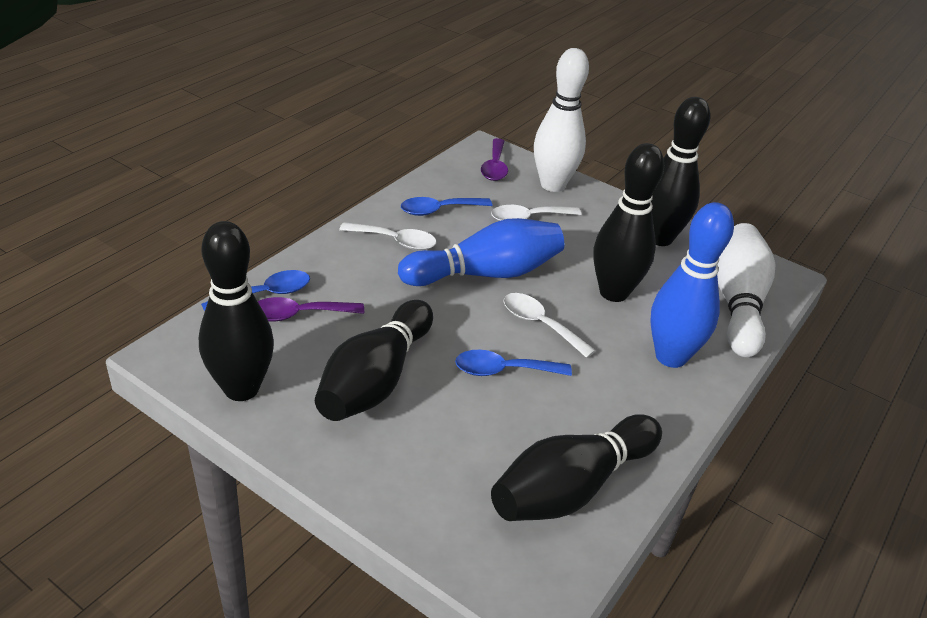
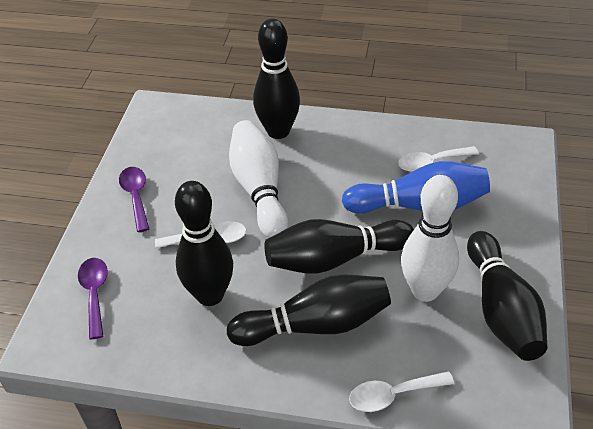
blue bowling pin: 2 -> 1
blue spoon: 3 -> 0

